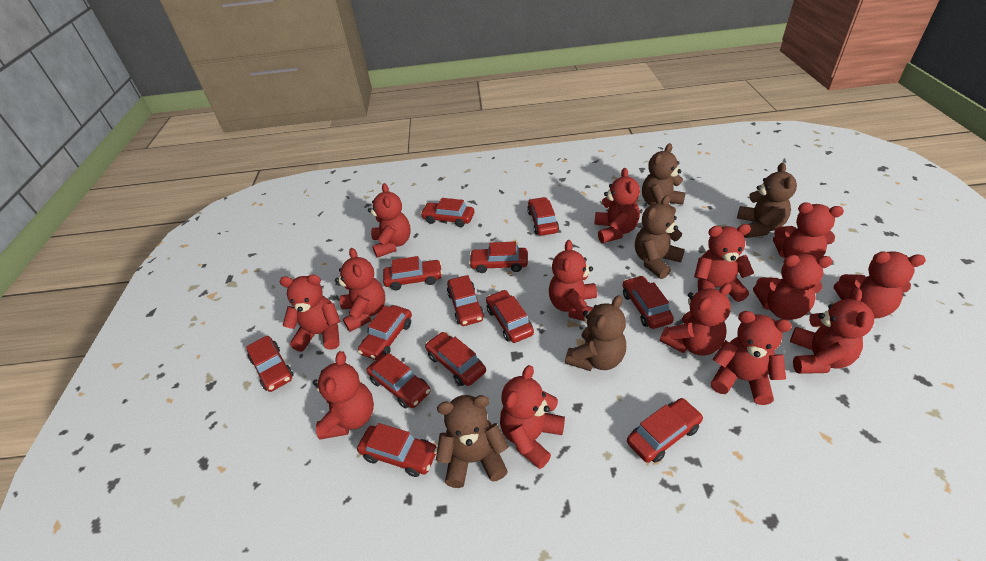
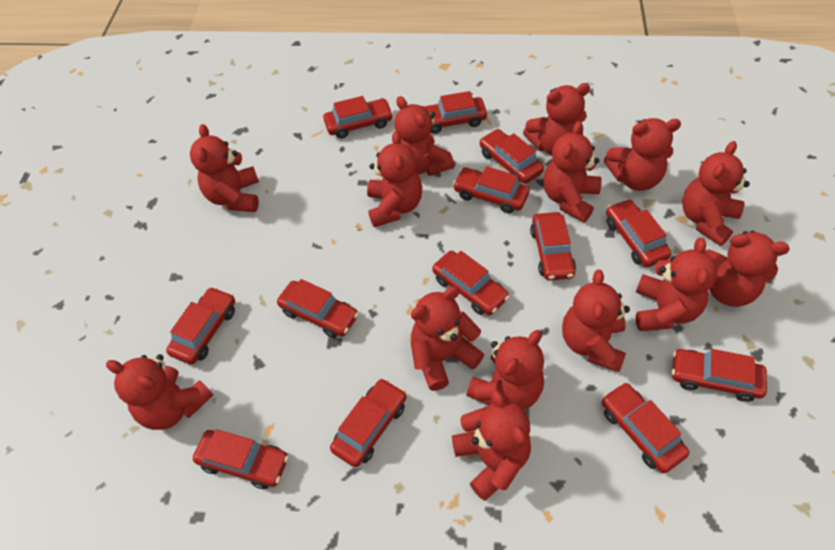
brown teddy bear: 5 -> 0

